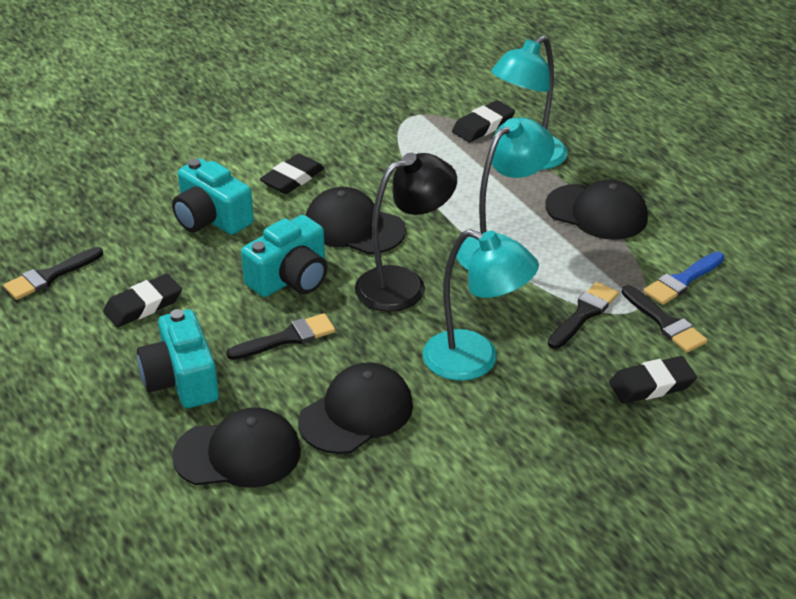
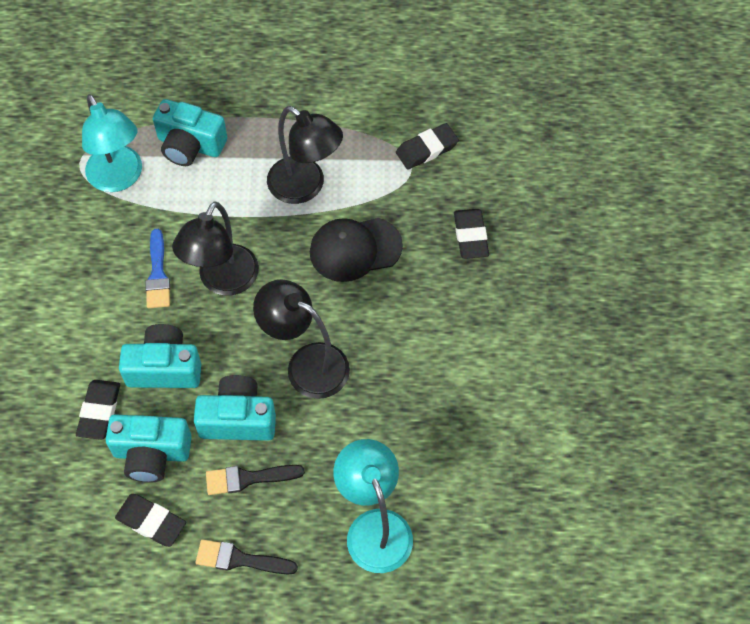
black brush: 4 -> 2
black cap: 4 -> 1
black lamp: 1 -> 3
turquoise camera: 3 -> 4
turquoise lamp: 3 -> 2

